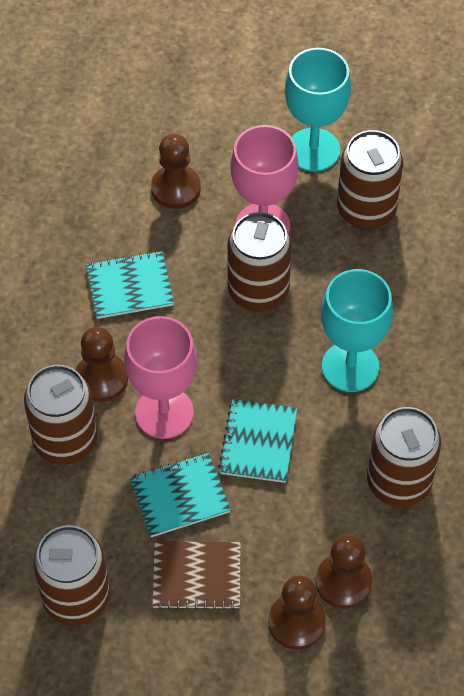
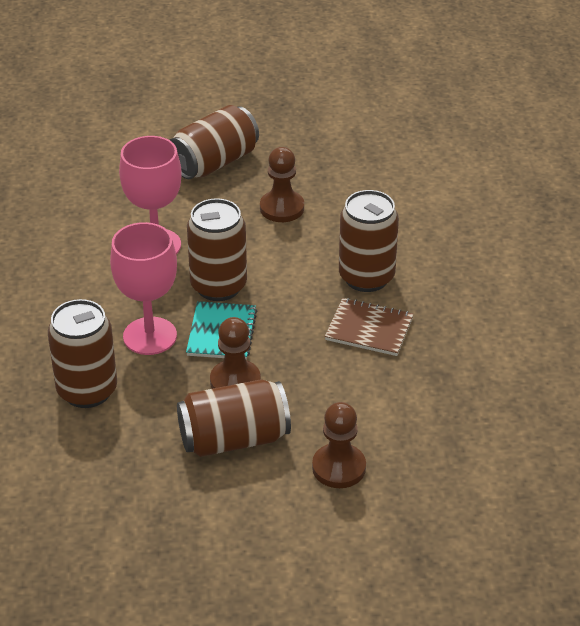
brown pawn: 4 -> 3
turquoise goblet: 2 -> 0
turquoise notebook: 3 -> 1

